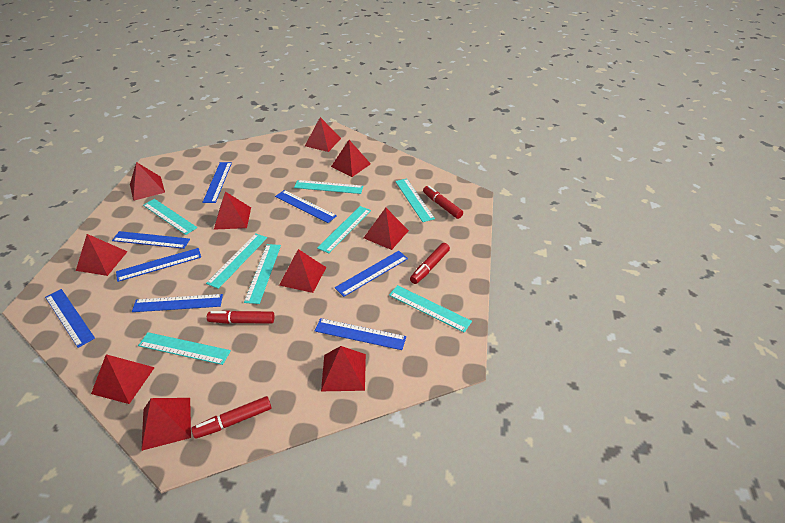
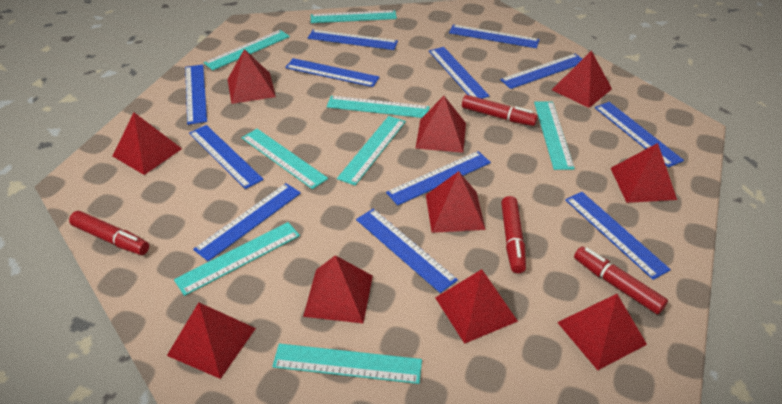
blue ruler: 8 -> 12

